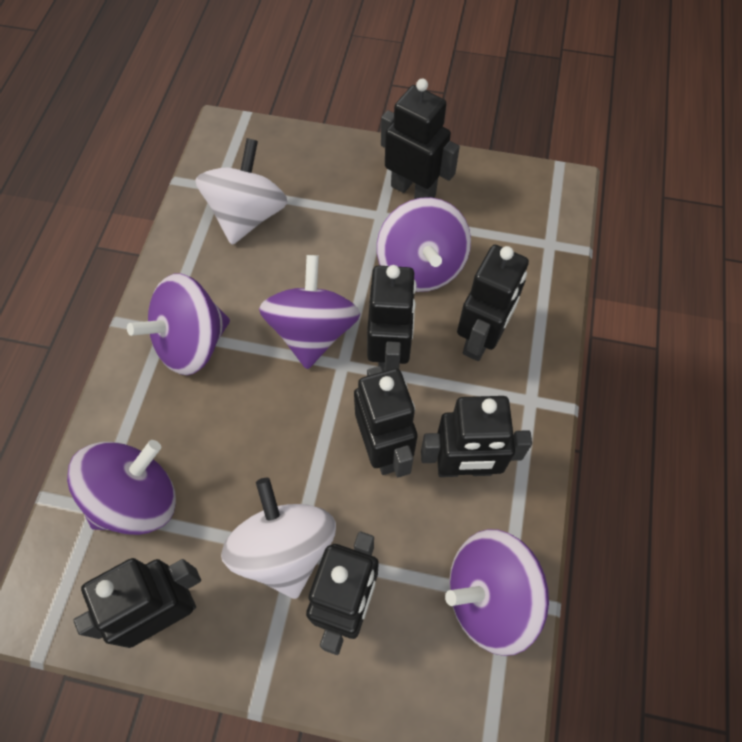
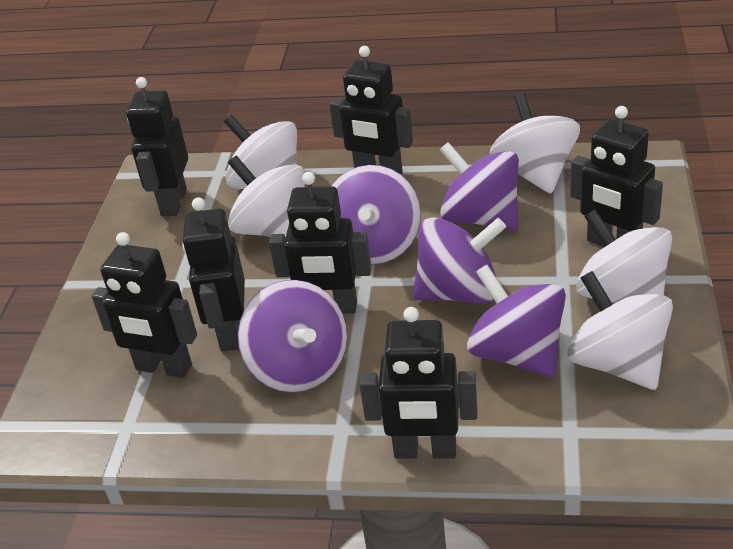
white spinning top: 2 -> 5

